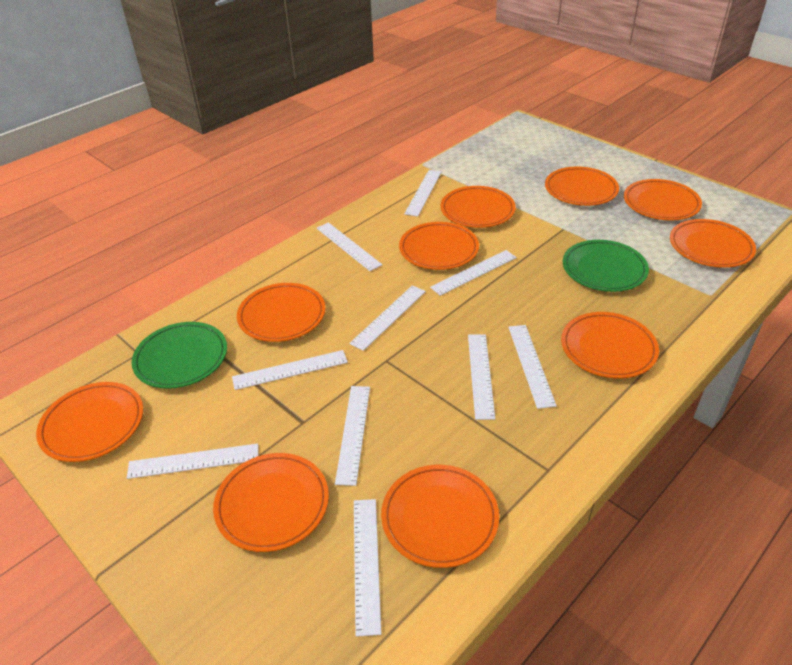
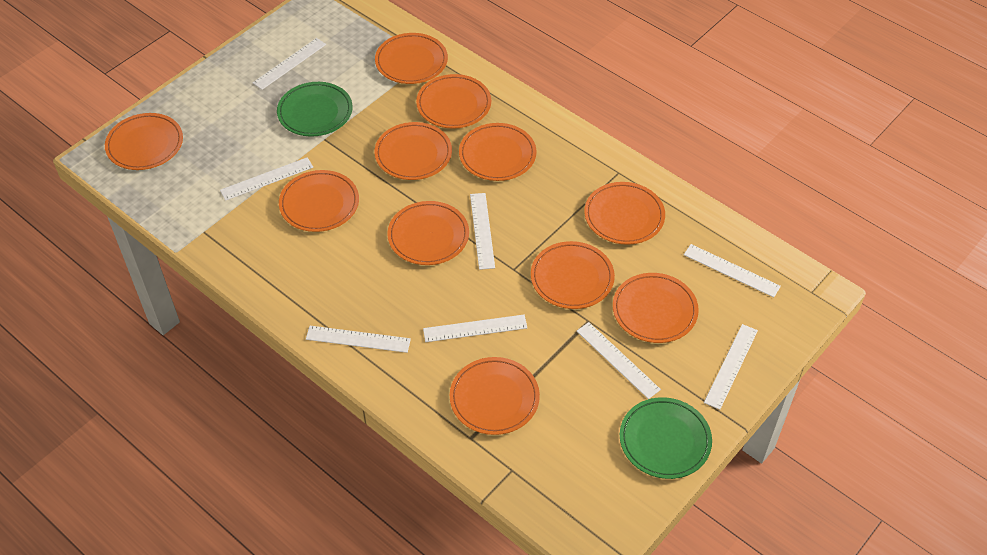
orange plate: 10 -> 11
white ruler: 10 -> 8

